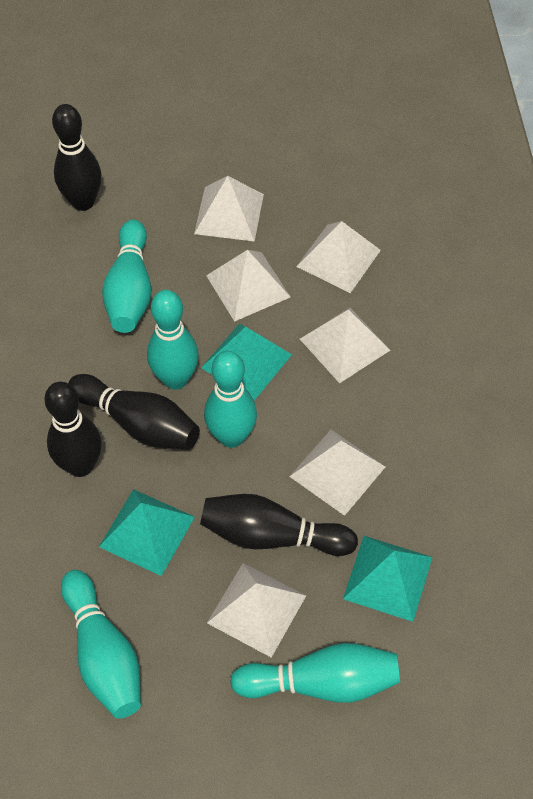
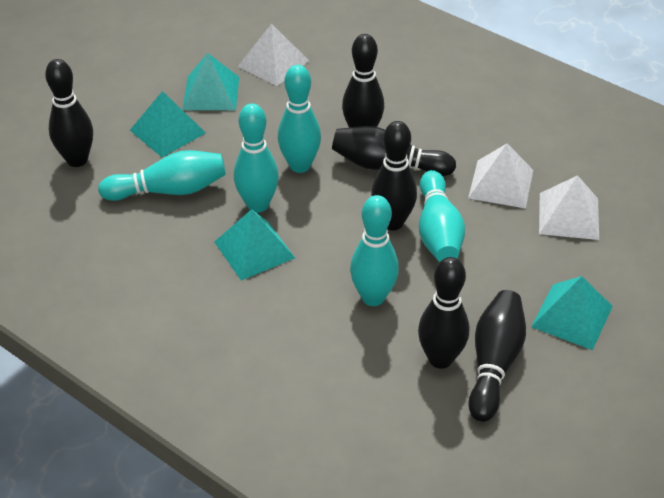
black bowling pin: 4 -> 6
turquoise pyramid: 3 -> 4
white pyramid: 6 -> 3

